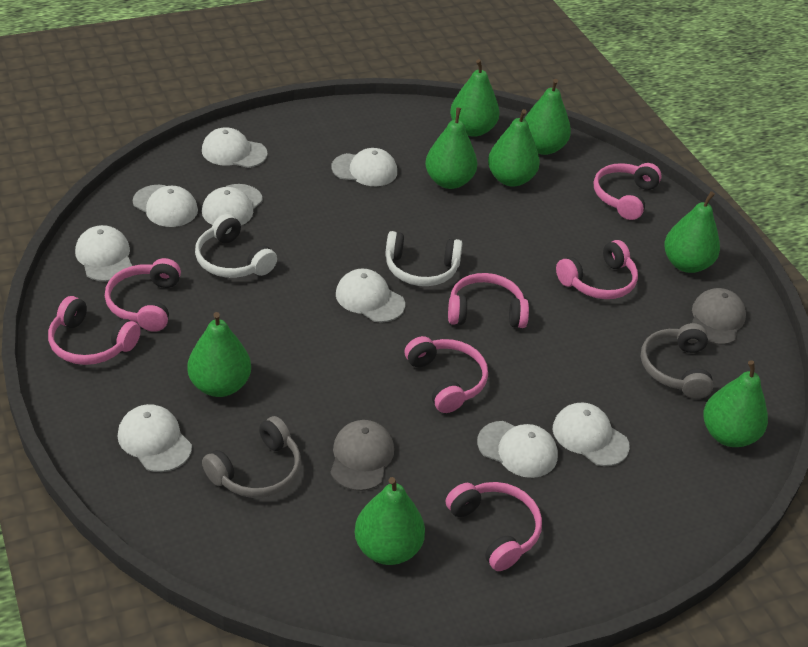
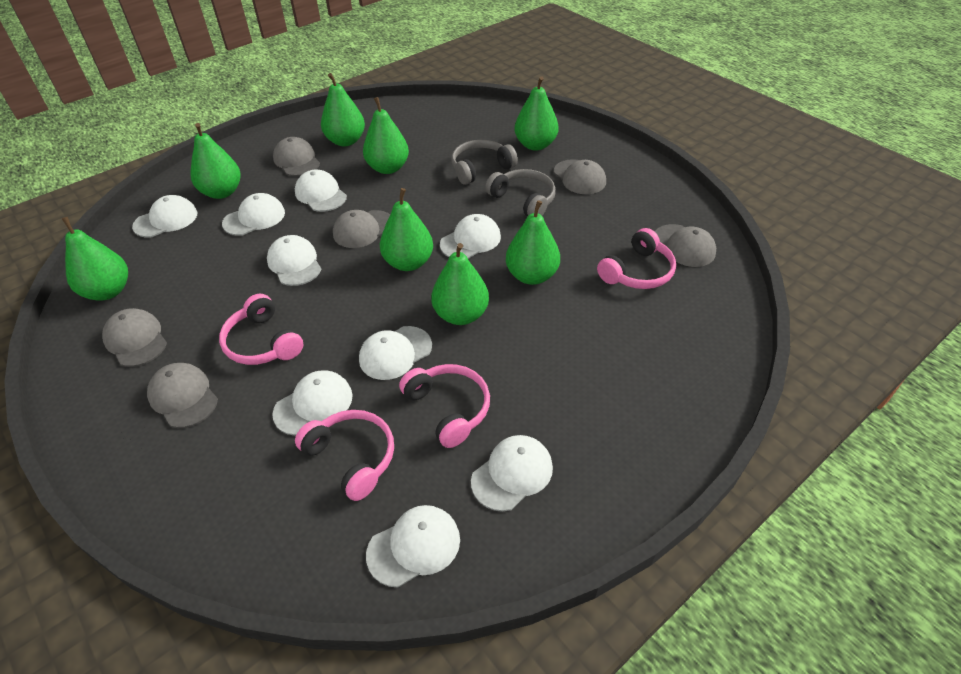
grey cap: 2 -> 6
pink headphones: 7 -> 4
white headphones: 2 -> 0

